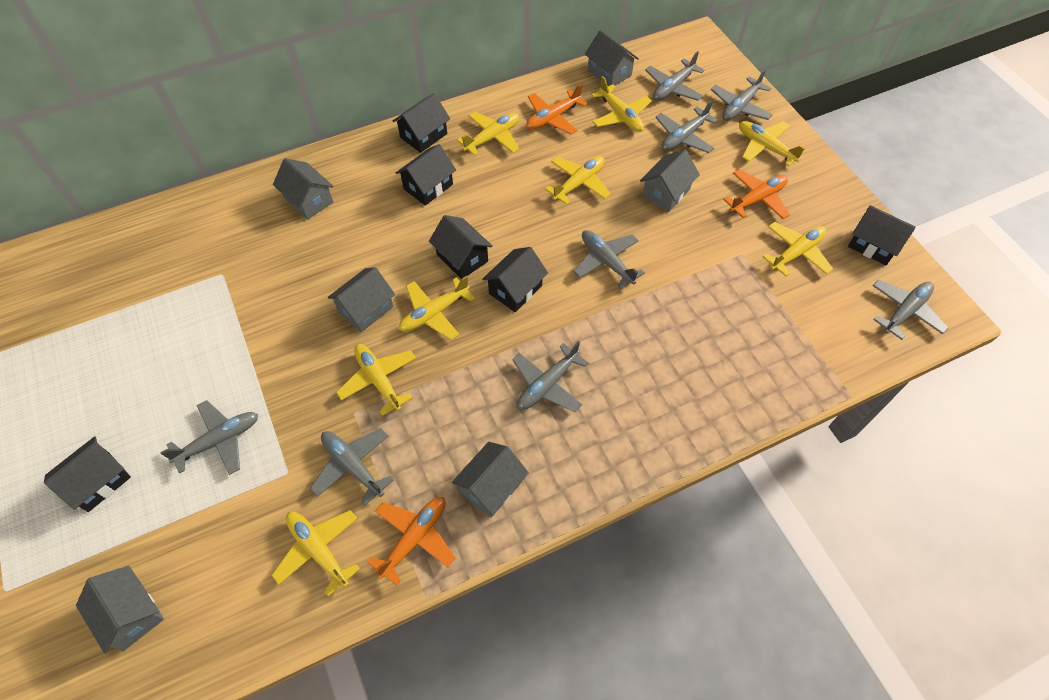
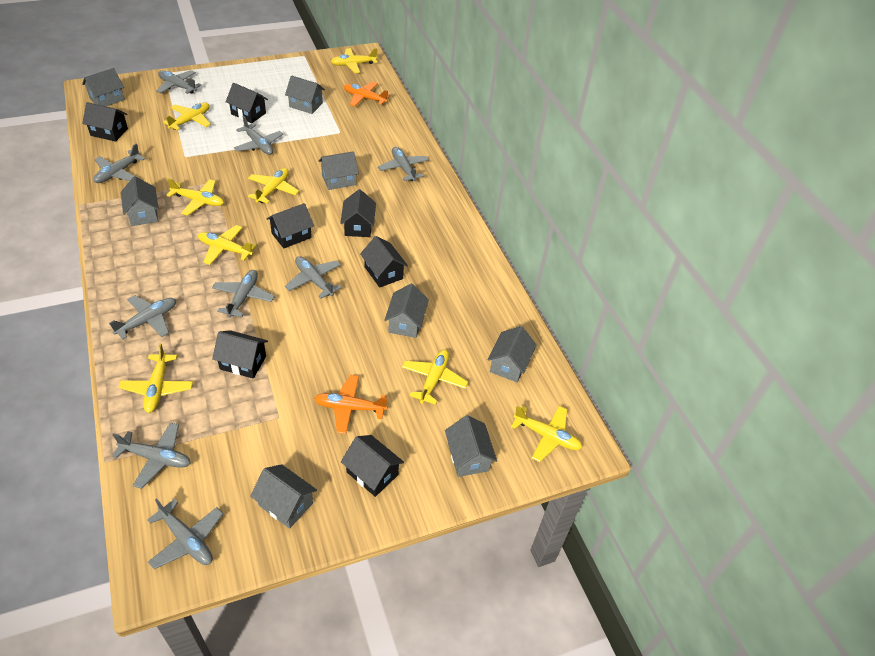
black house: 6 -> 7
grey house: 6 -> 8
grey plane: 8 -> 9
orange plane: 3 -> 2

